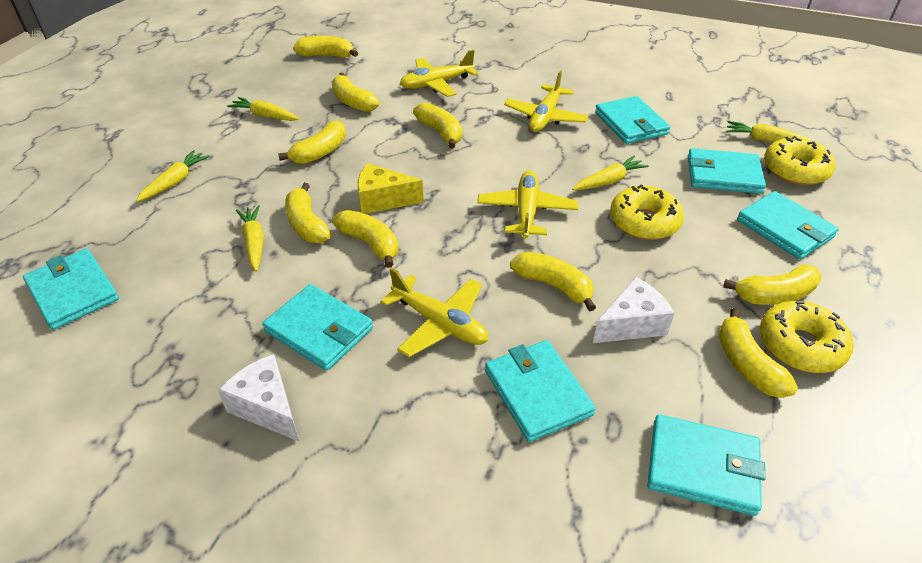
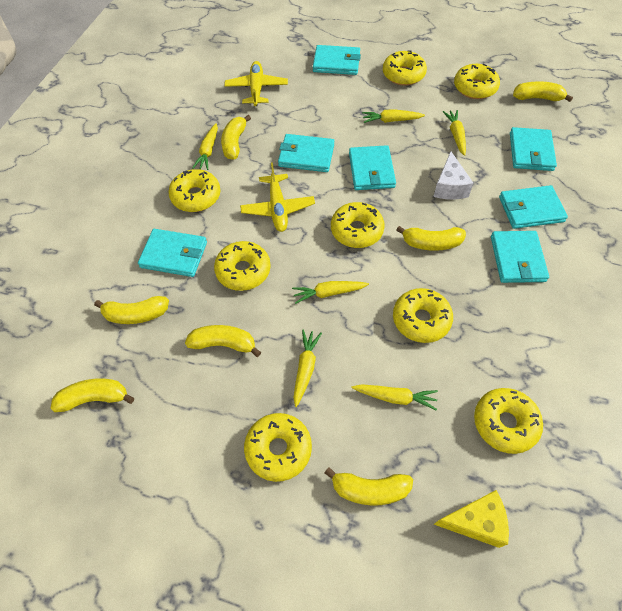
white cheese: 2 -> 1
yellow banana: 9 -> 7
yellow carrot: 5 -> 6
yellow donut: 3 -> 8
yellow plane: 4 -> 2

